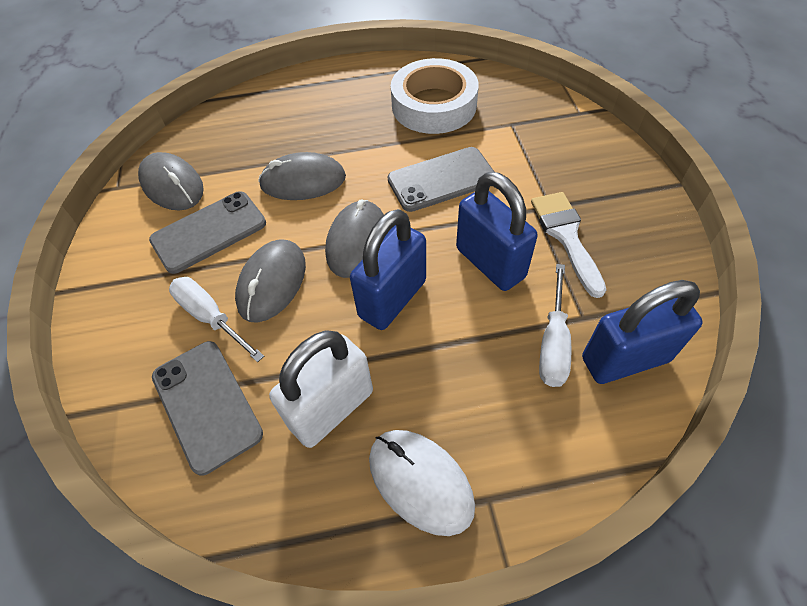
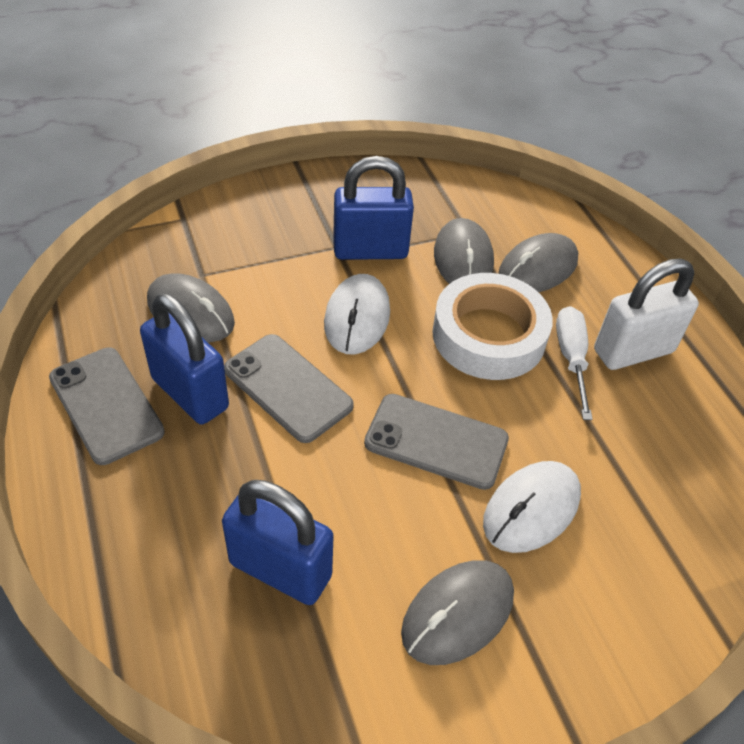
white brush: 1 -> 0
white mouse: 1 -> 2
white screwdriver: 2 -> 1

